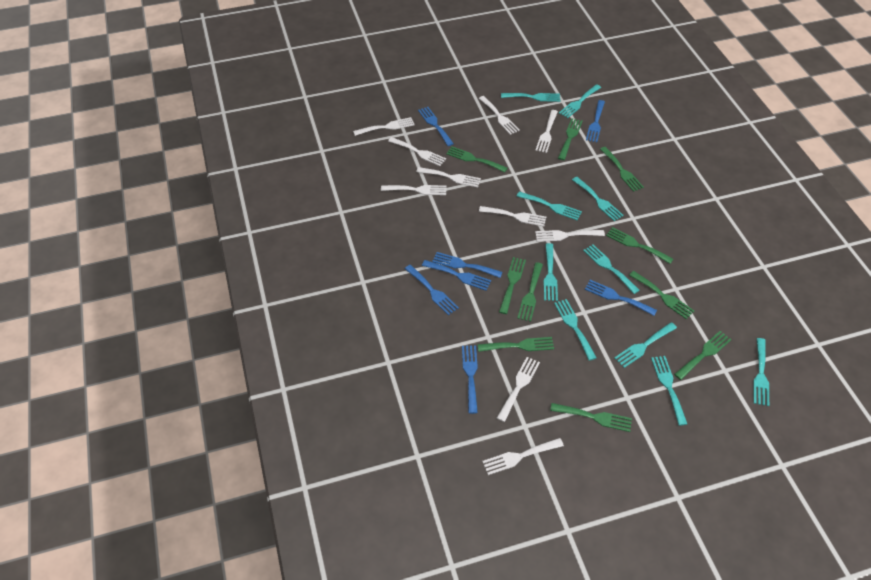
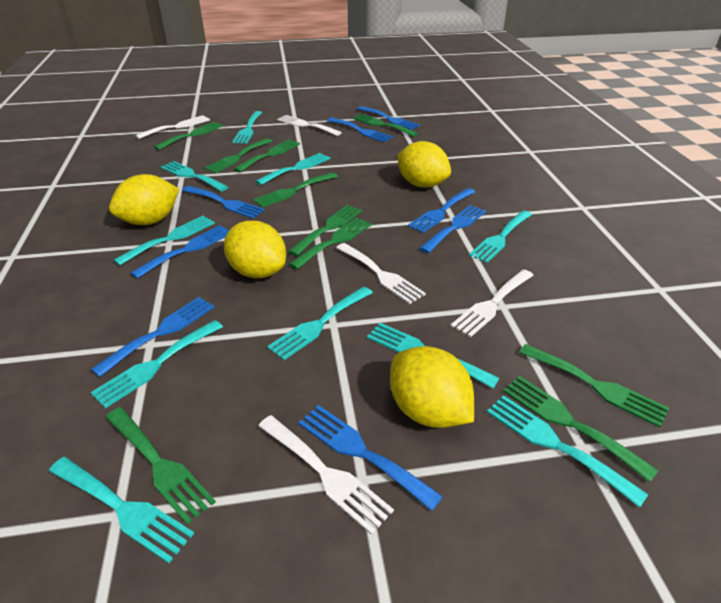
blue fork: 7 -> 8
white fork: 10 -> 5
yellow lemon: 0 -> 4

